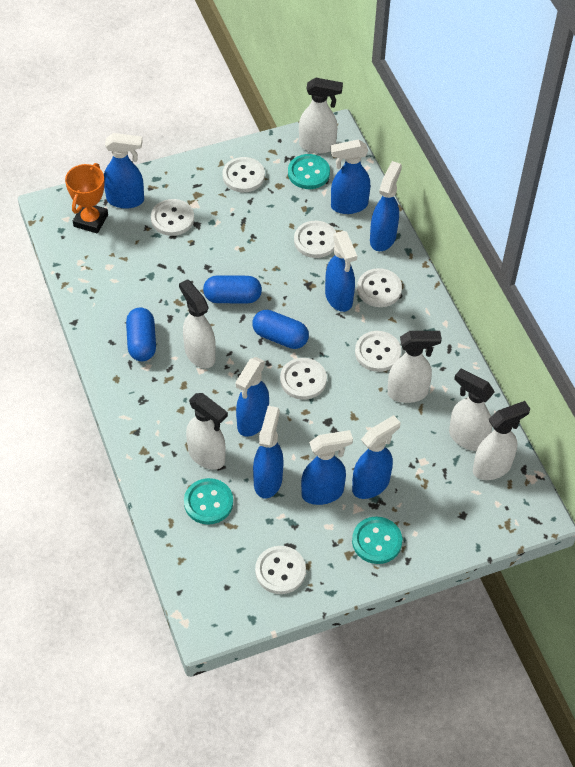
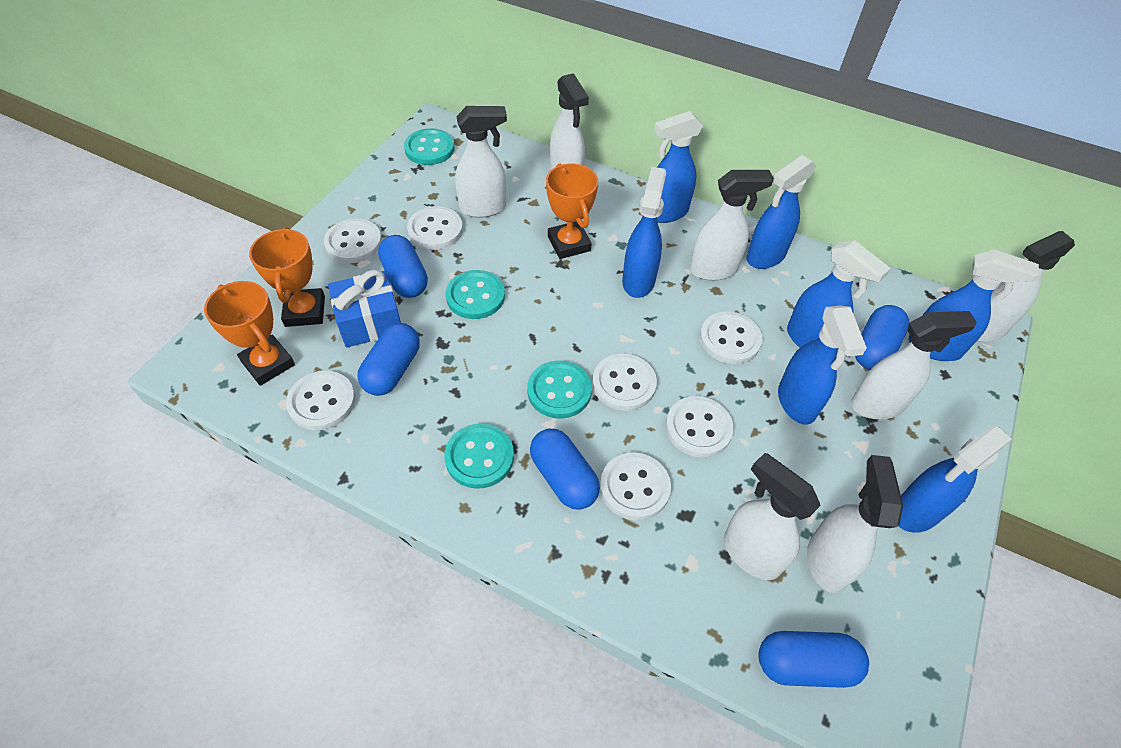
blue capsule: 3 -> 5
blue gift: 0 -> 1
blue spray bottle: 8 -> 7
orange trophy: 1 -> 3
turquoise button: 3 -> 4
white spray bottle: 6 -> 7

